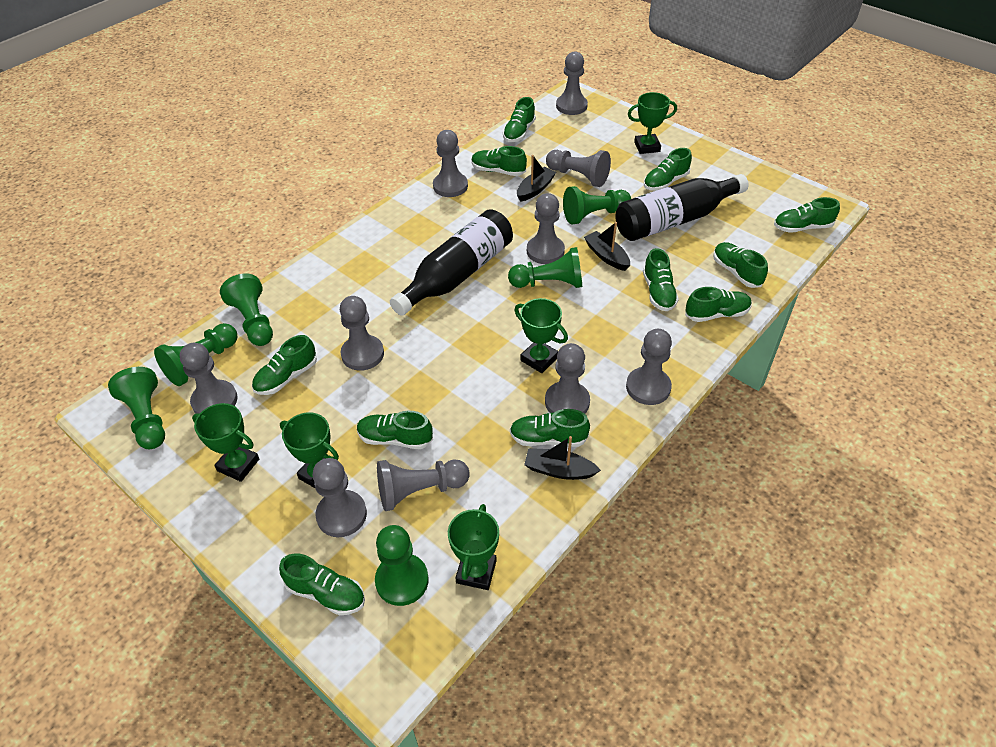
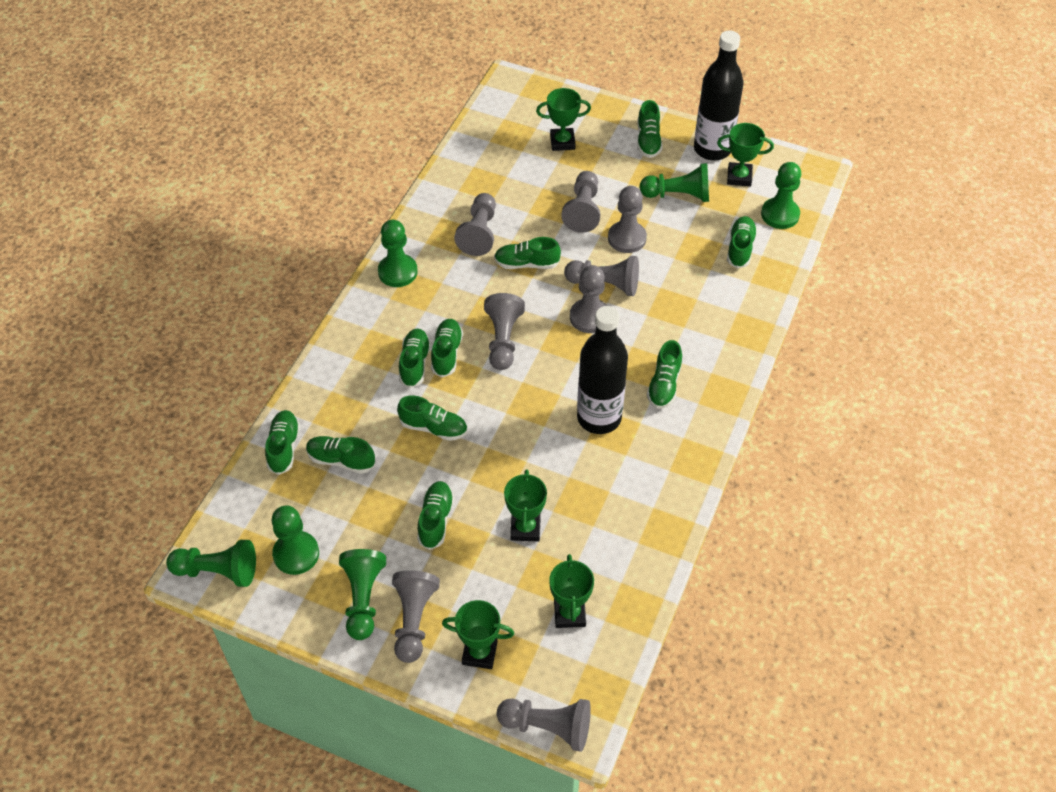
black boat: 3 -> 0
green shoe: 11 -> 10
grey pawn: 10 -> 8

